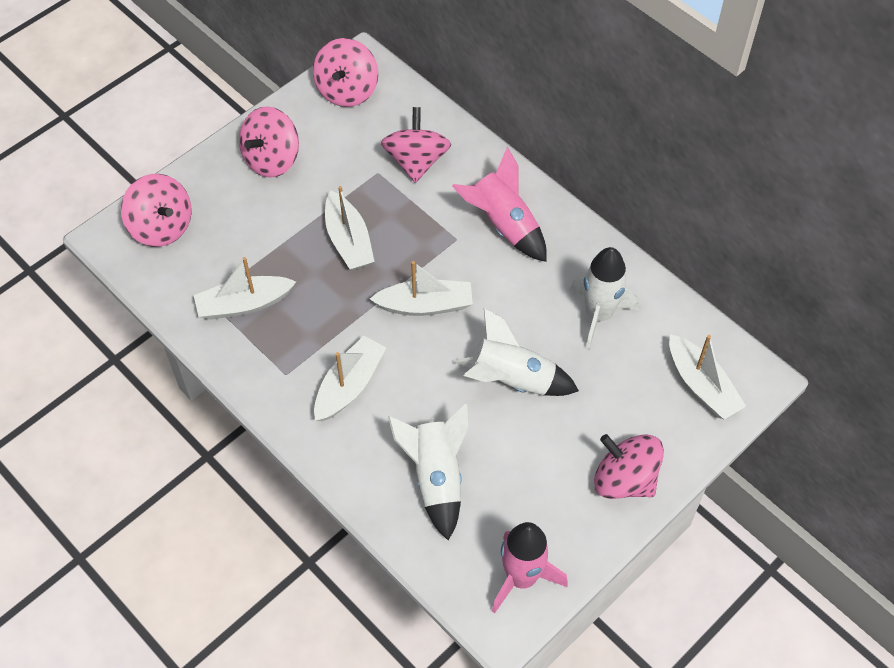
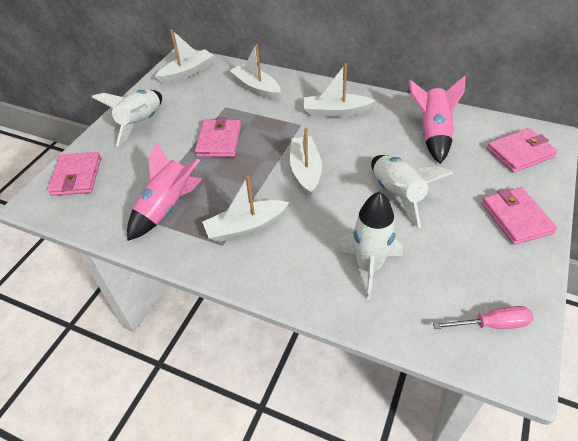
pink screwdriver: 0 -> 1
pink spinning top: 5 -> 0
pink wallet: 0 -> 4

